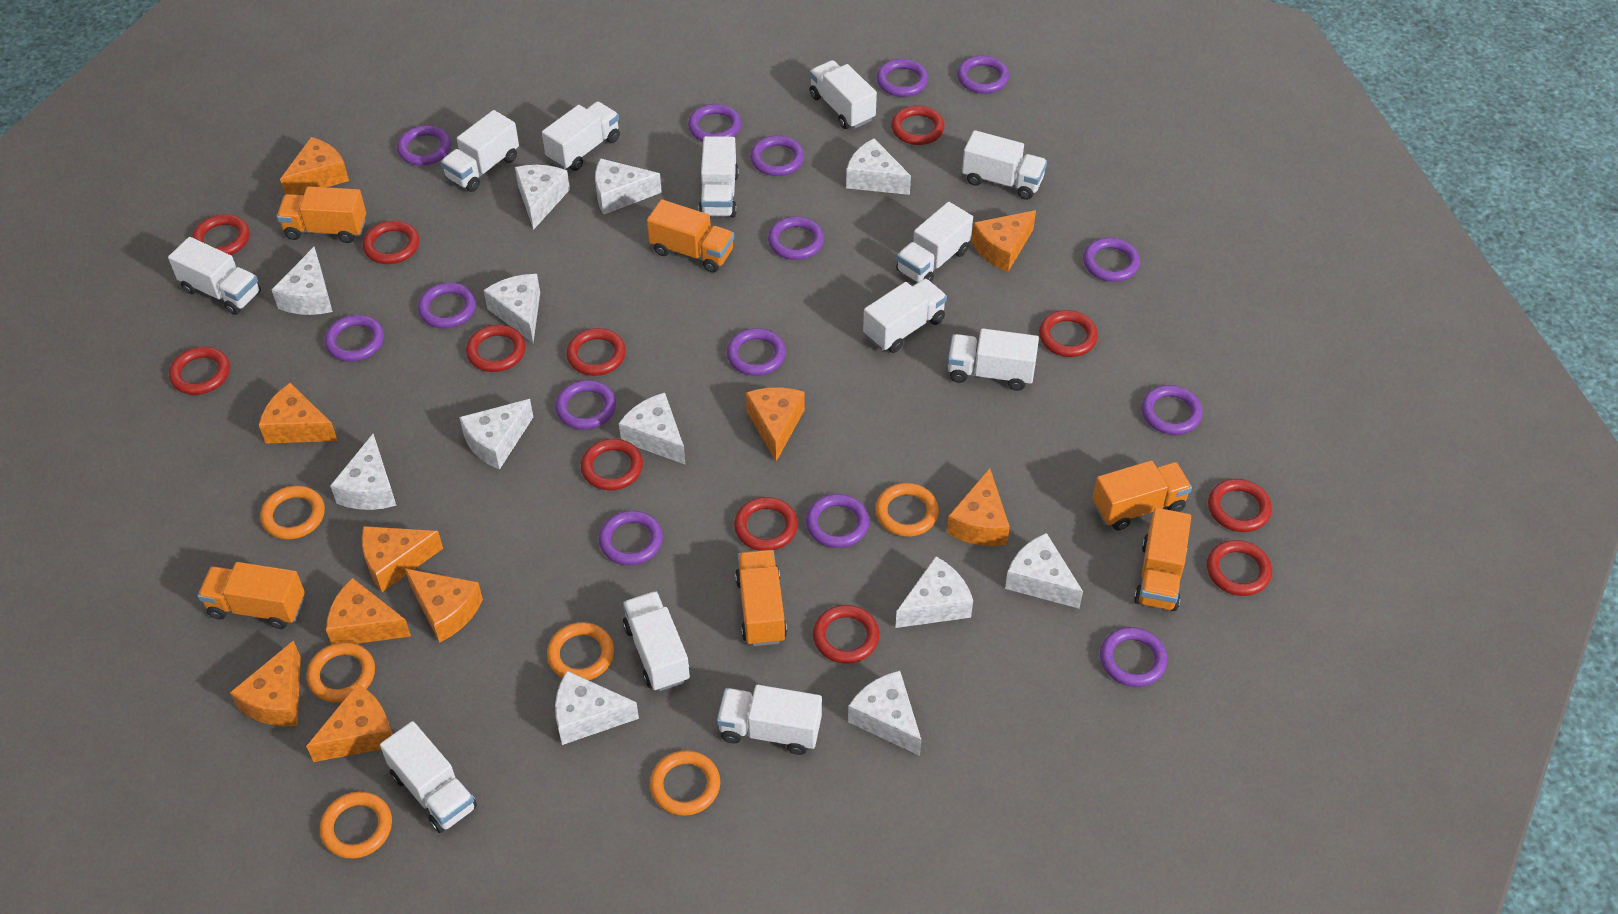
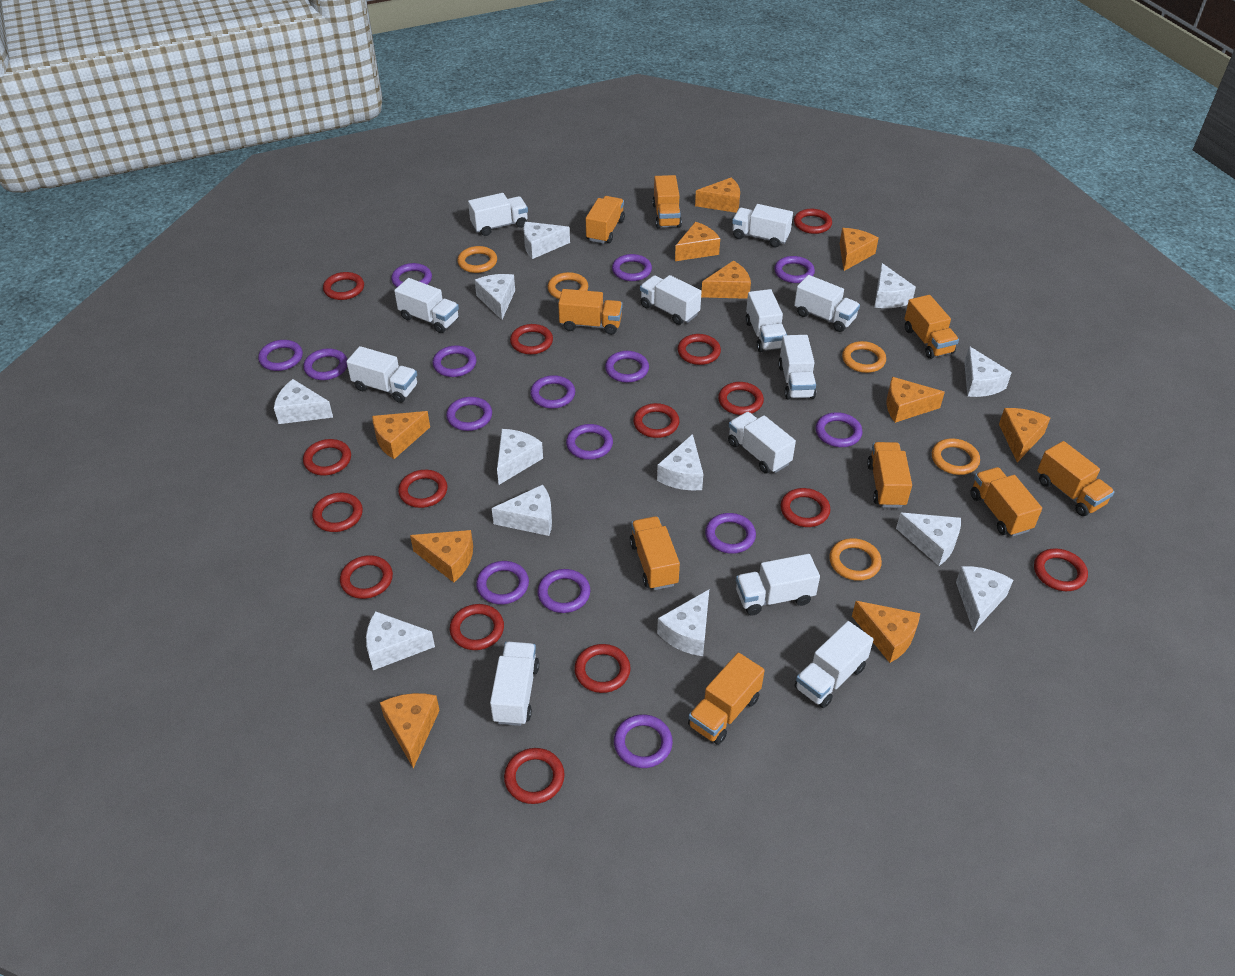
orange ring: 6 -> 5
orange truck: 6 -> 9
red ring: 12 -> 15

